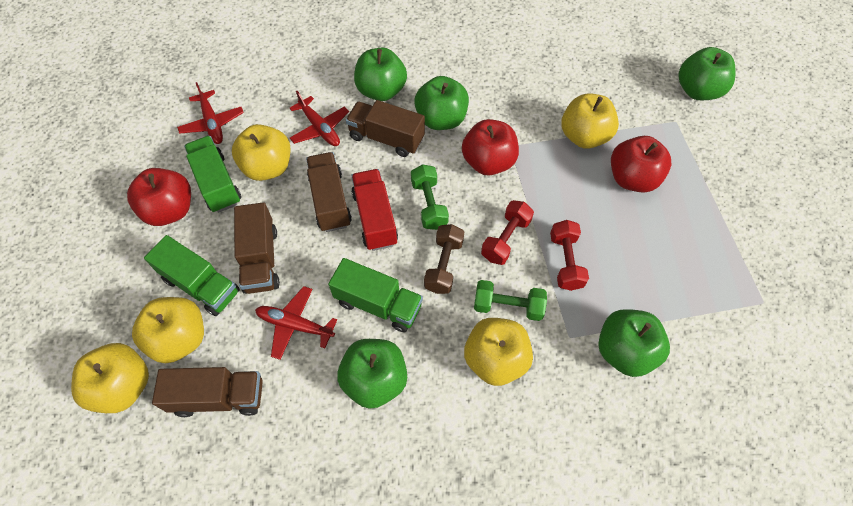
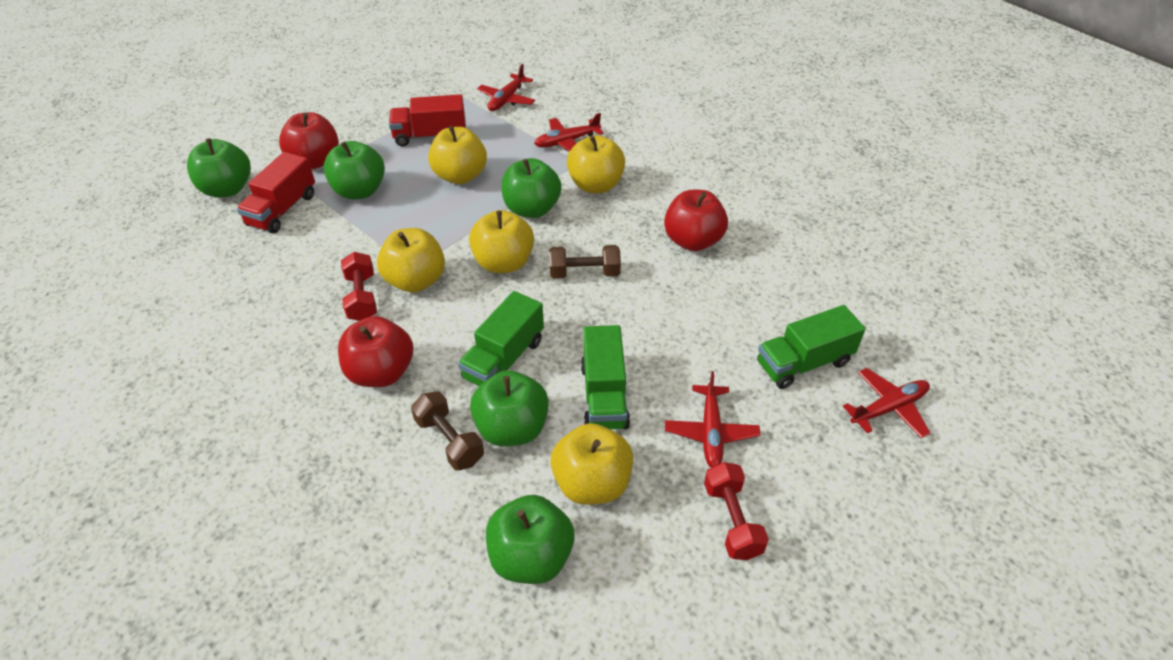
brown dumbbell: 1 -> 2
brown truck: 4 -> 0
green dumbbell: 2 -> 0
red plane: 3 -> 4
red truck: 1 -> 2

